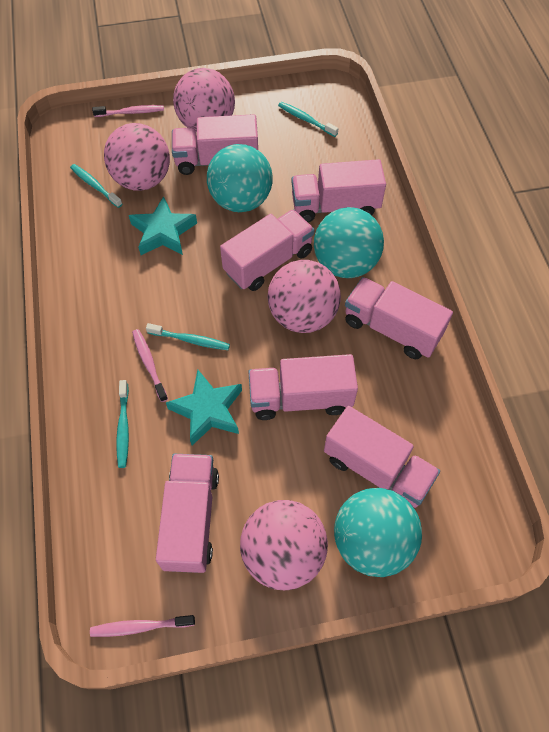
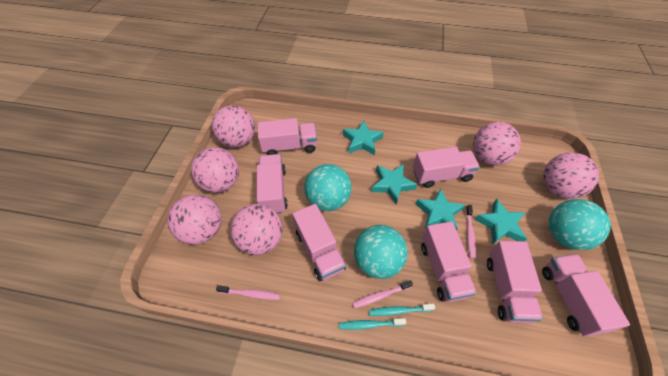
pink ball: 4 -> 6
turquoise star: 2 -> 4
turquoise toothbrush: 4 -> 2

